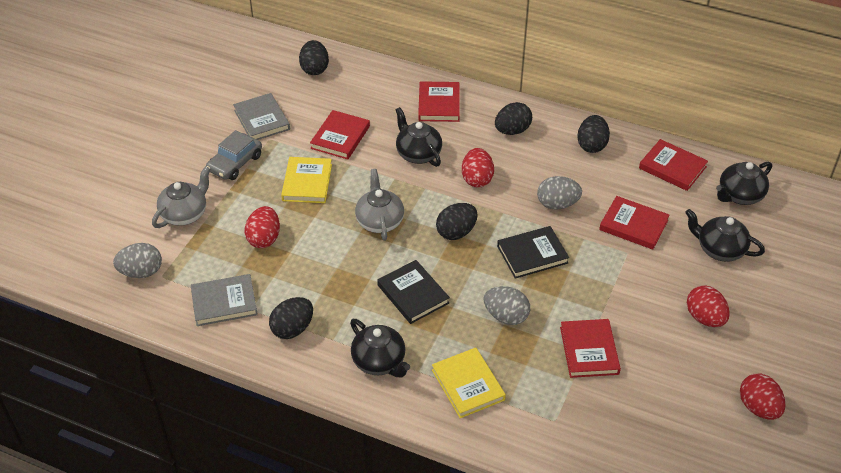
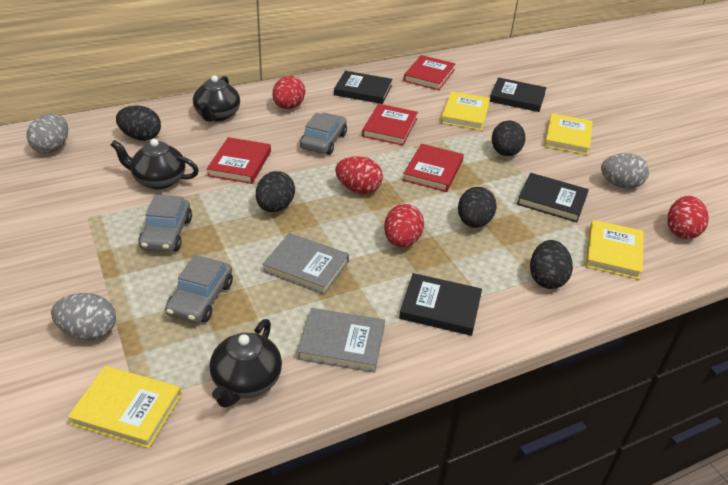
black book: 2 -> 4
black teapot: 4 -> 3
grey car: 1 -> 3
grey teapot: 2 -> 0
red book: 5 -> 4
yellow book: 2 -> 4

